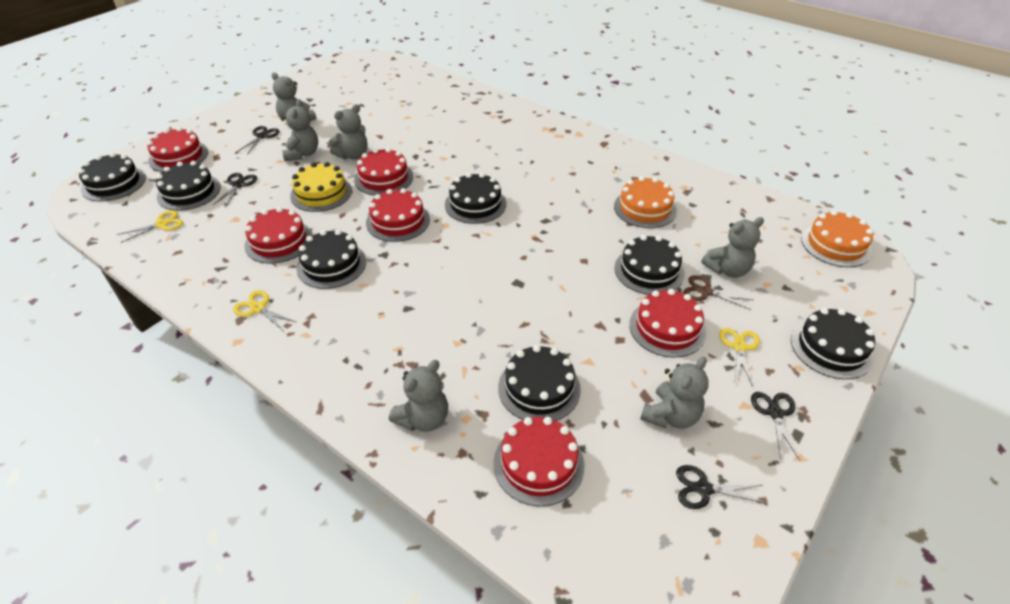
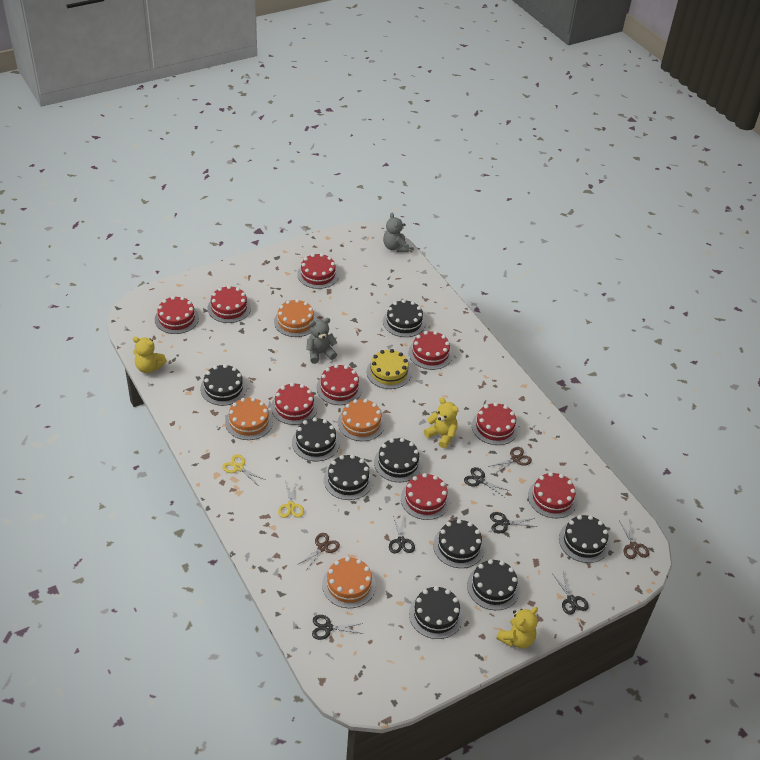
black cake: 7 -> 9
black scissors: 4 -> 5
brown scissors: 1 -> 3
grey teddy bear: 6 -> 2
orange cake: 2 -> 4
red cake: 6 -> 9
yellow scissors: 3 -> 2
yellow teddy bear: 0 -> 3

